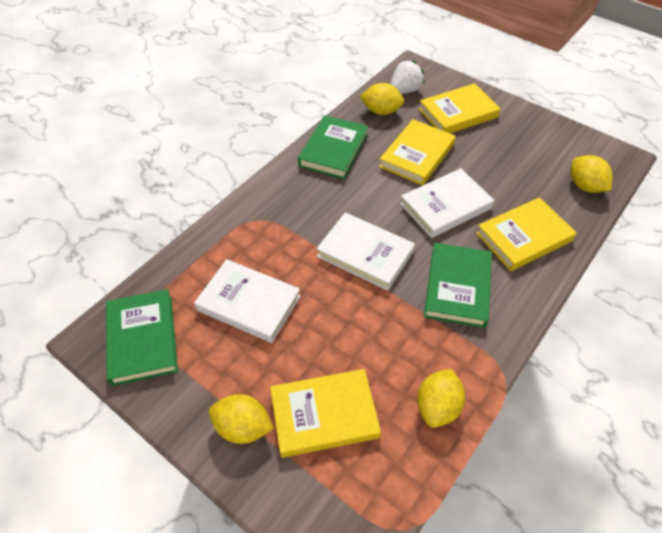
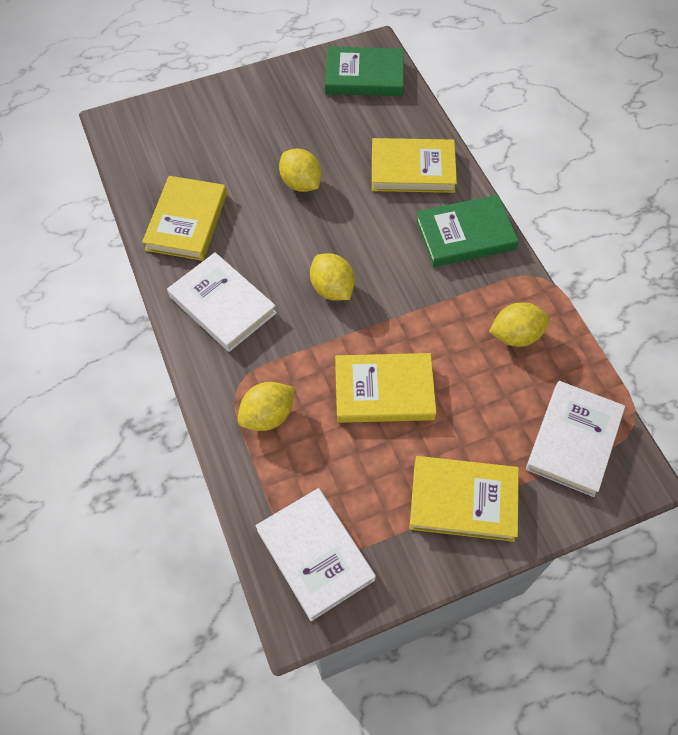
green book: 3 -> 2
white strawberry: 1 -> 0

